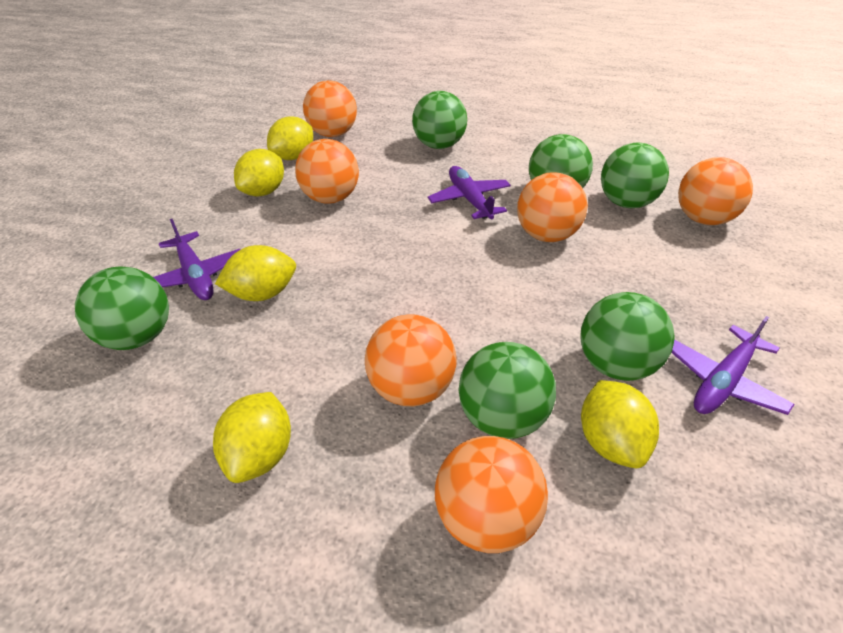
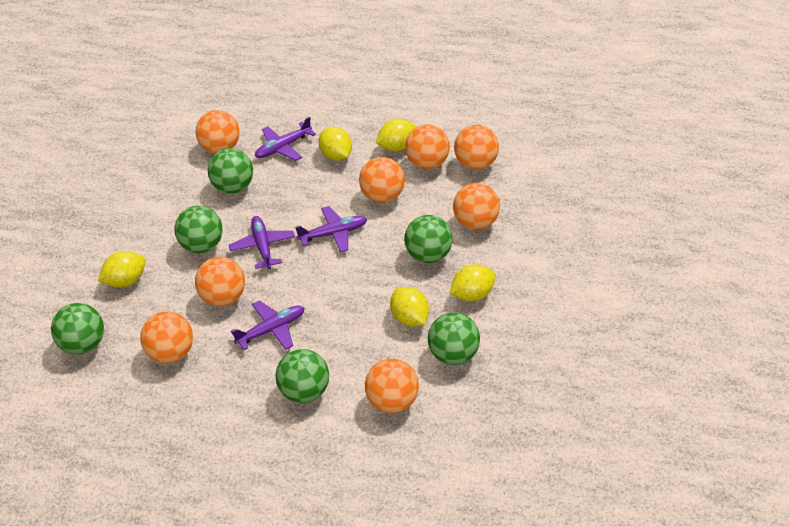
orange ball: 6 -> 8
purple plane: 3 -> 4

